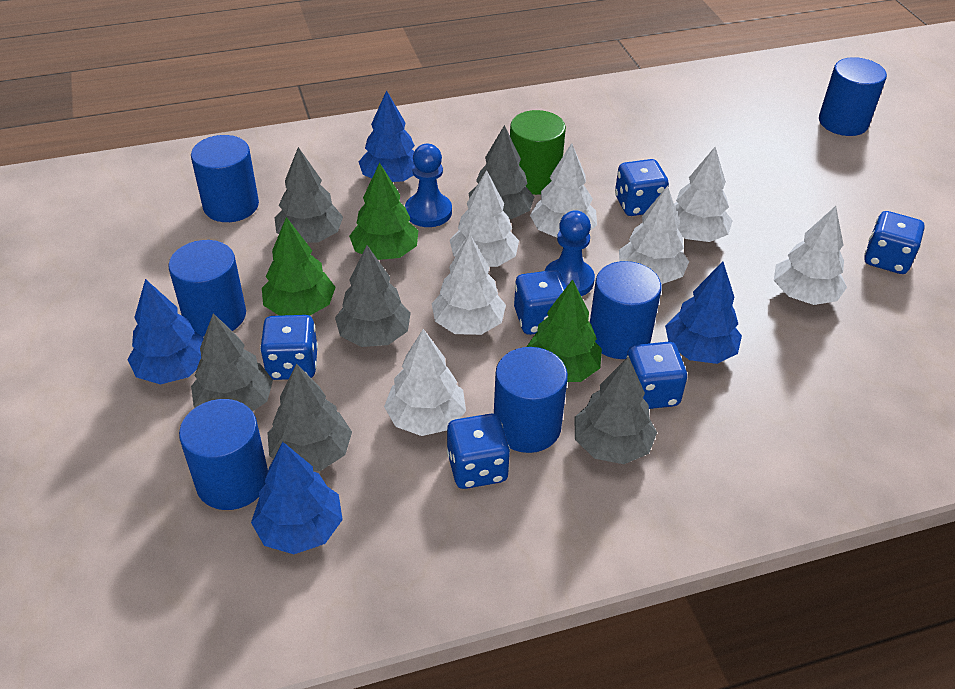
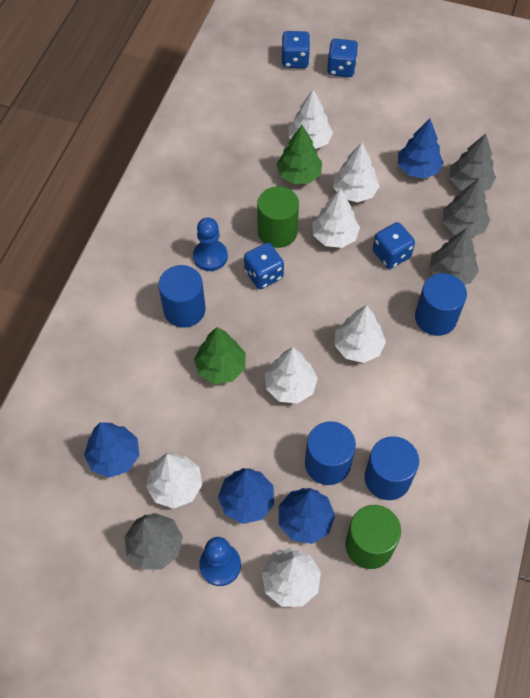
blue cylinder: 6 -> 4
blue dice: 6 -> 4
green cylinder: 1 -> 2
green tree: 3 -> 2
grey tree: 6 -> 4

